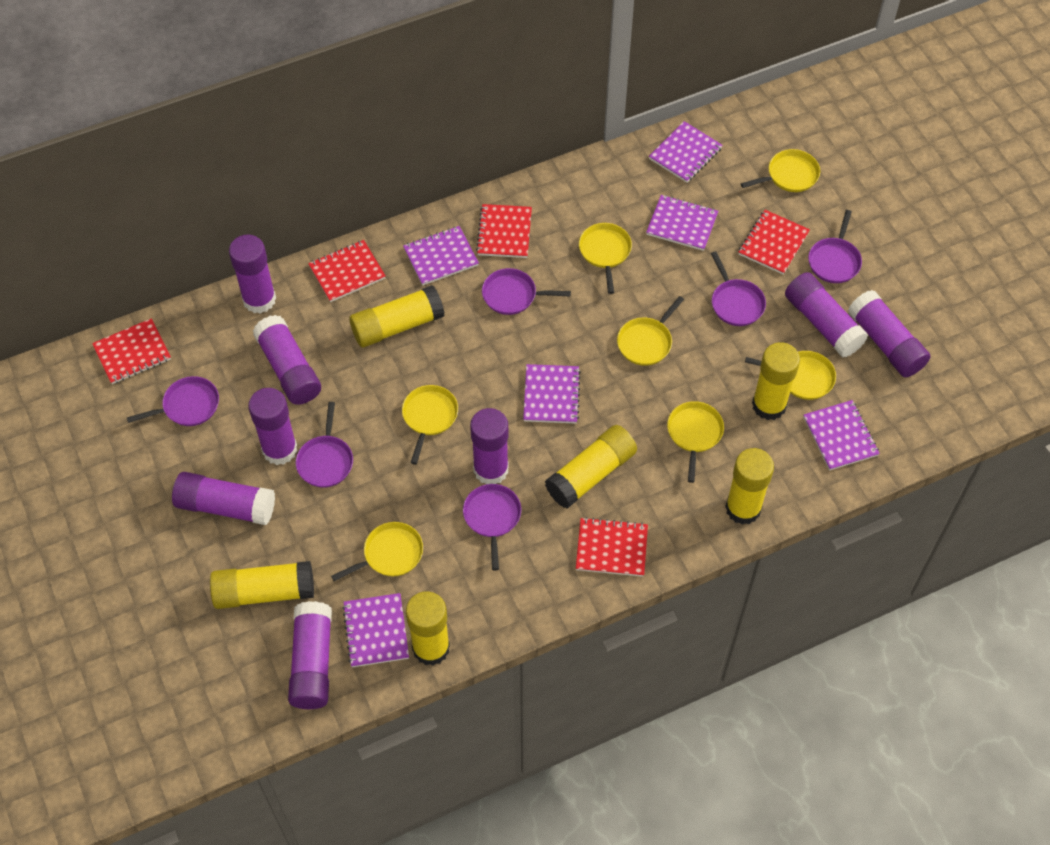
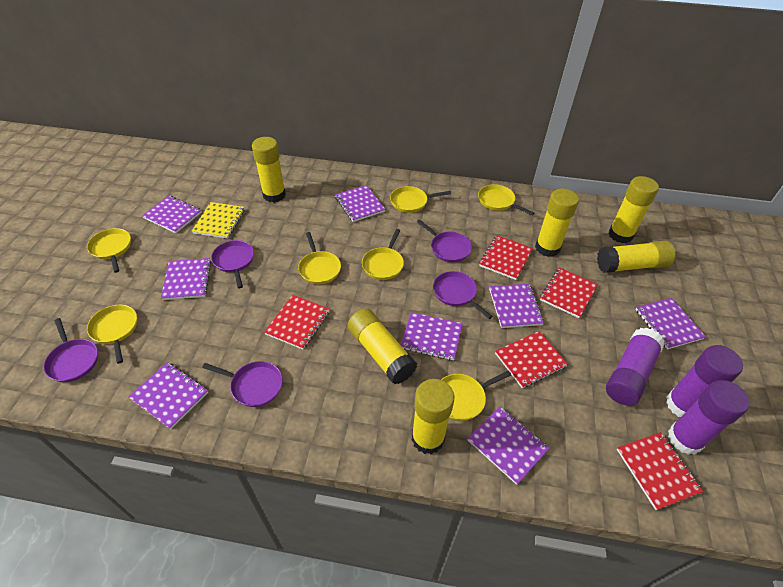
purple glue stick: 8 -> 3
purple notebook: 6 -> 8
purple pan: 6 -> 5
yellow notebook: 0 -> 1

